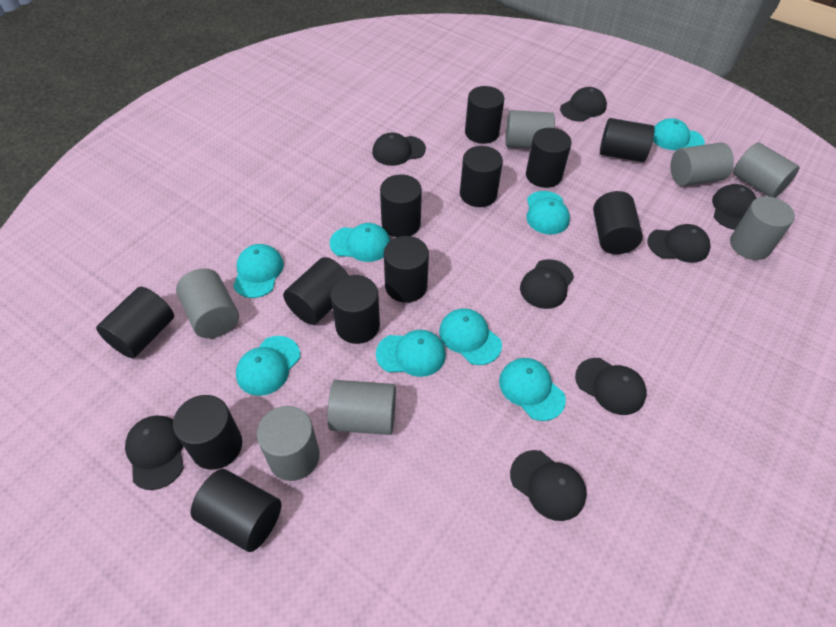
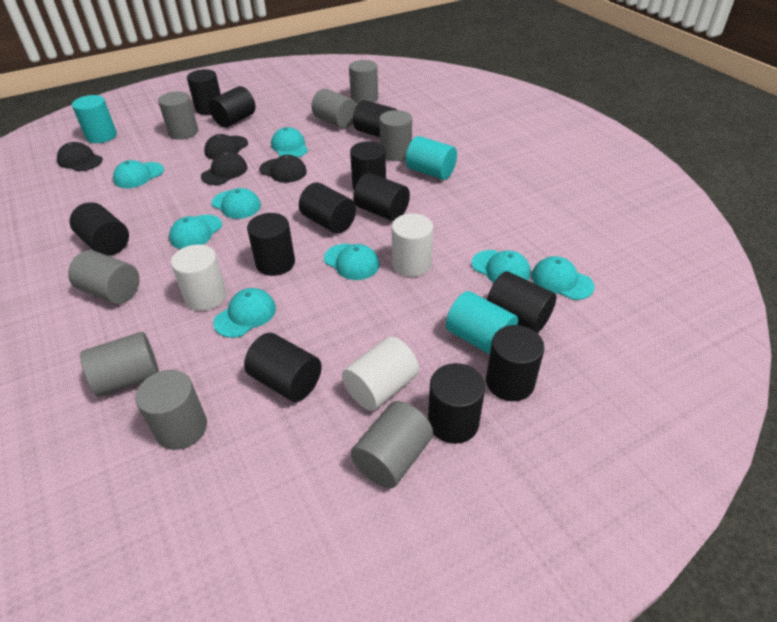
black cap: 8 -> 4
grey cylinder: 7 -> 8
turquoise cylinder: 0 -> 3
white cylinder: 0 -> 3

